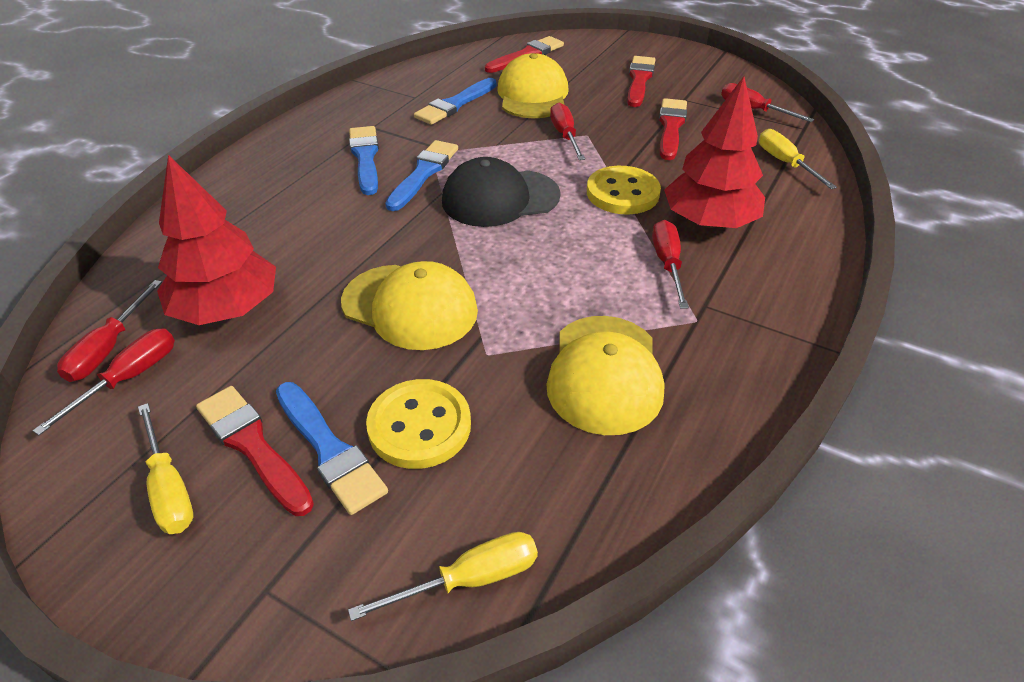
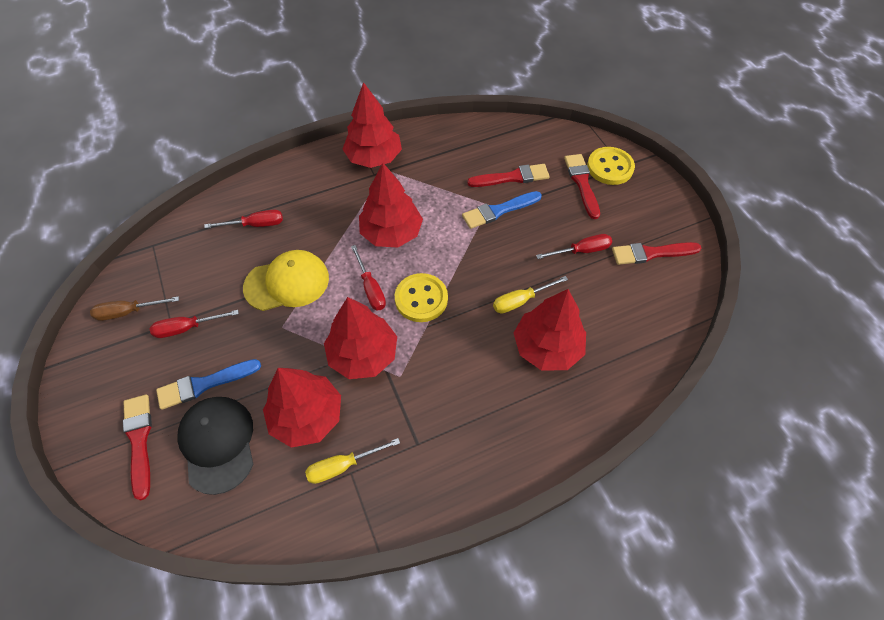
blue brush: 4 -> 2
brown screwdriver: 0 -> 1
red screwdriver: 5 -> 4
red tree: 2 -> 5
yellow cap: 3 -> 1
yellow screwdriver: 3 -> 2

